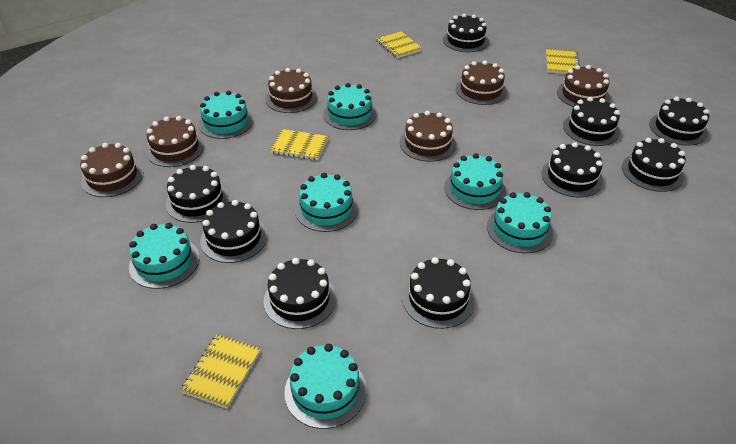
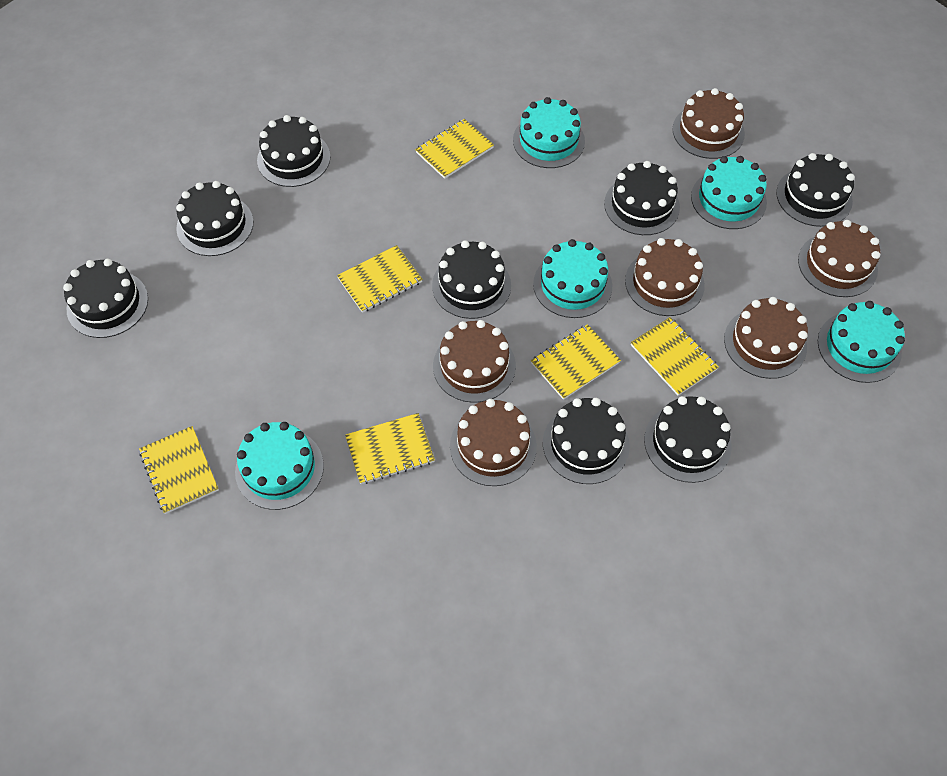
black cake: 9 -> 8
turquoise cake: 7 -> 5
yellow notebook: 4 -> 6

